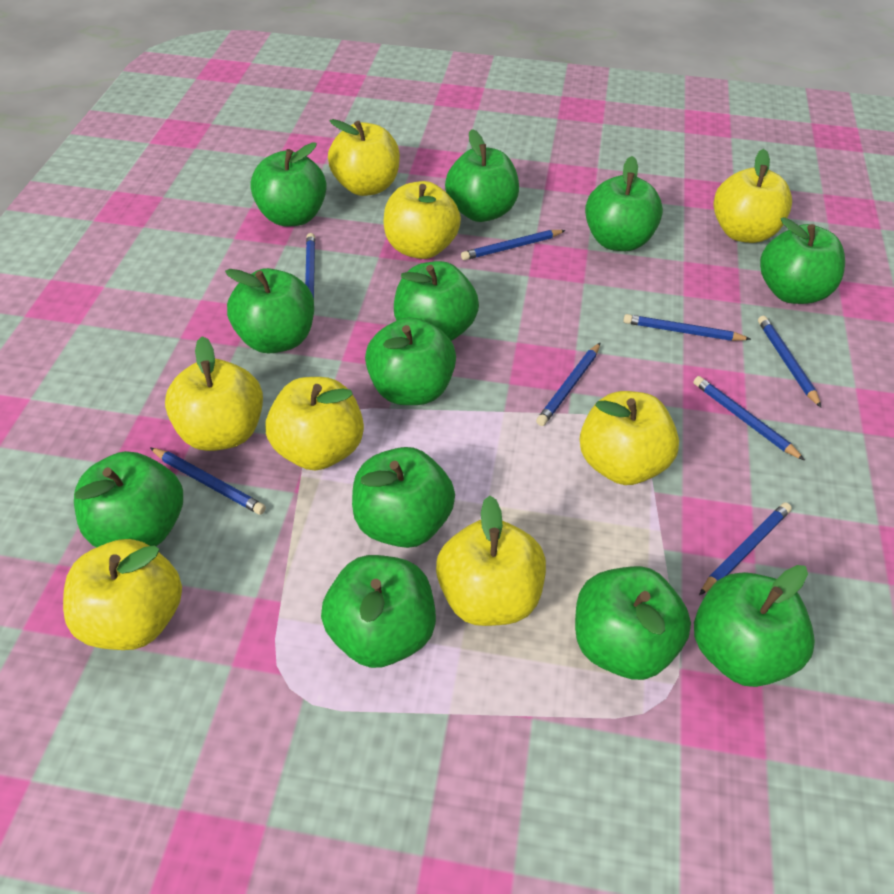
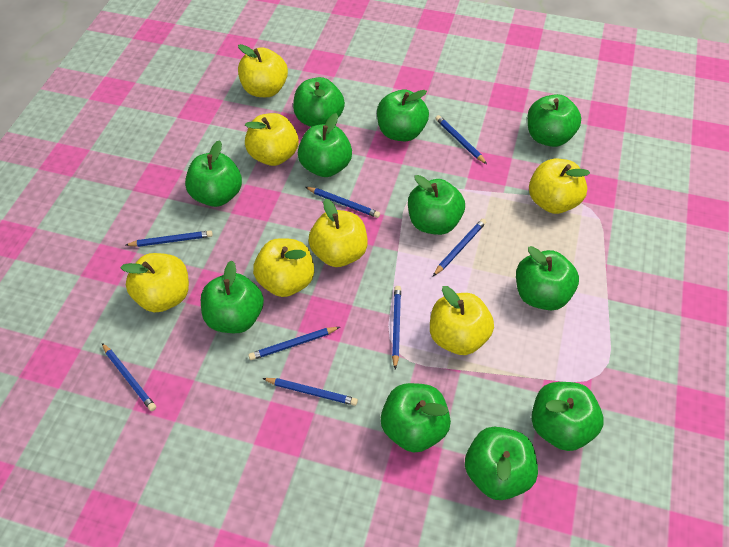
green apple: 12 -> 11
yellow apple: 8 -> 7

